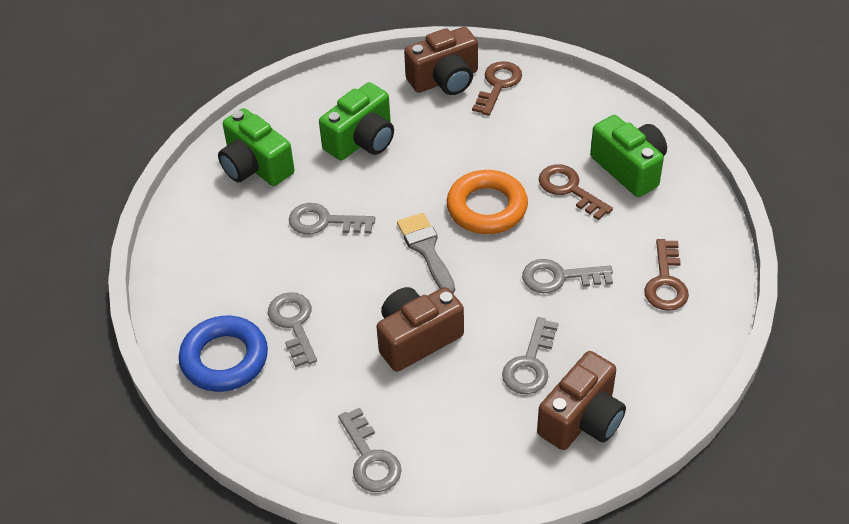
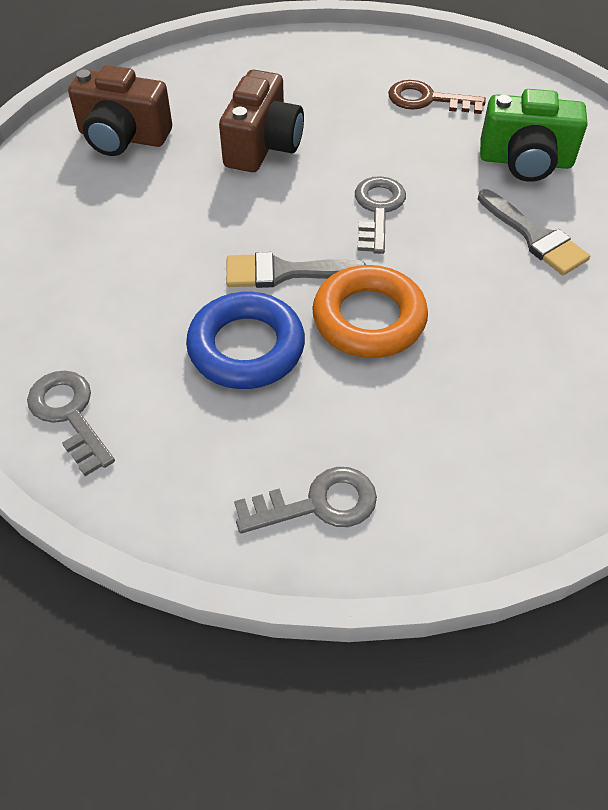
brown camera: 3 -> 2
brown key: 3 -> 1
green camera: 3 -> 1
grey brush: 1 -> 2
grey key: 5 -> 3

